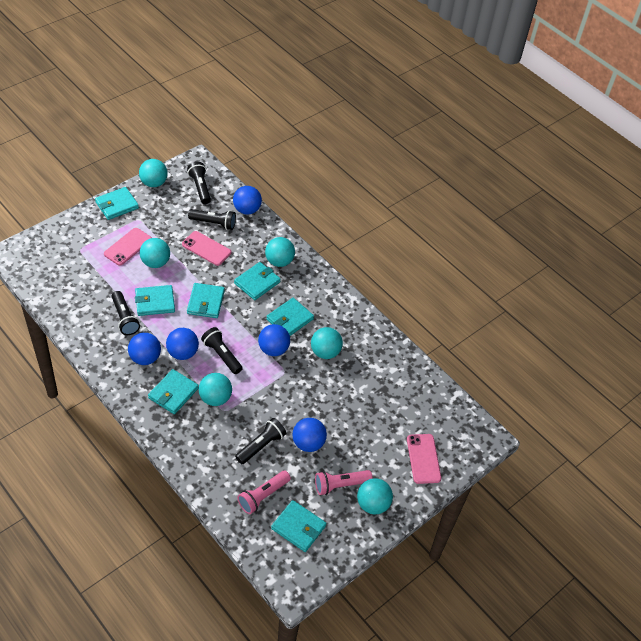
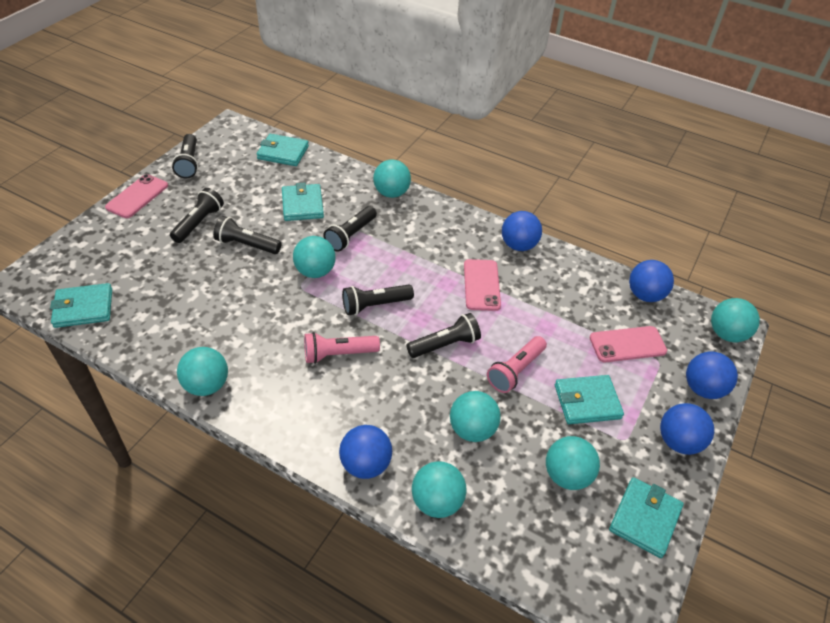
black flashlight: 5 -> 6
turquoise ball: 6 -> 7
turquoise wallet: 7 -> 5

